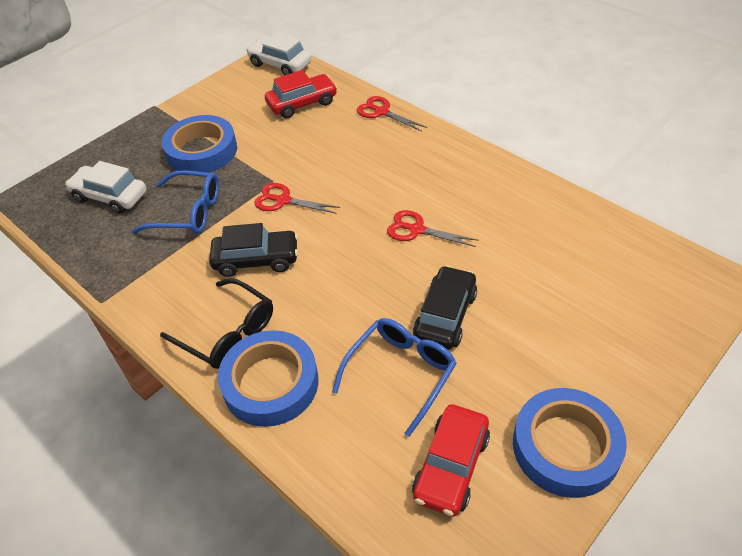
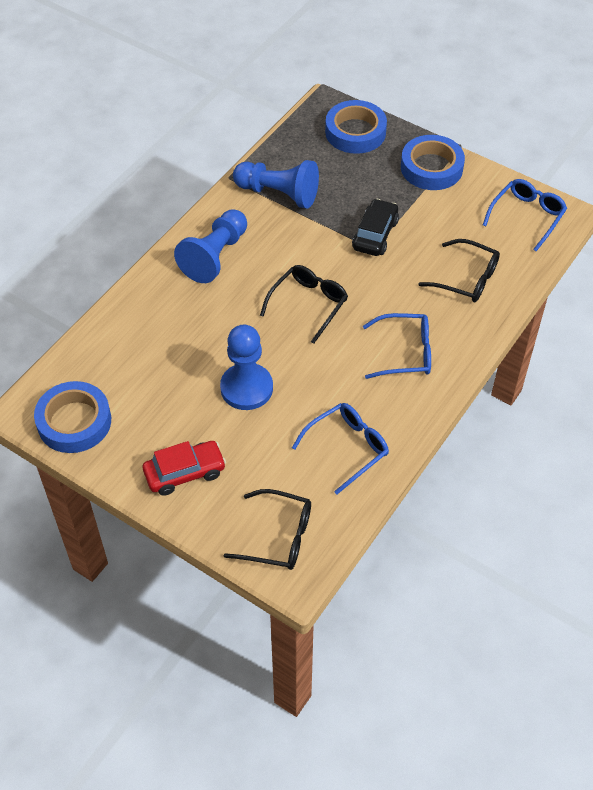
black car: 2 -> 1
black glasses: 1 -> 3
blue glasses: 2 -> 3
blue pawn: 0 -> 3
red car: 2 -> 1
red scissors: 3 -> 0
white car: 2 -> 0

